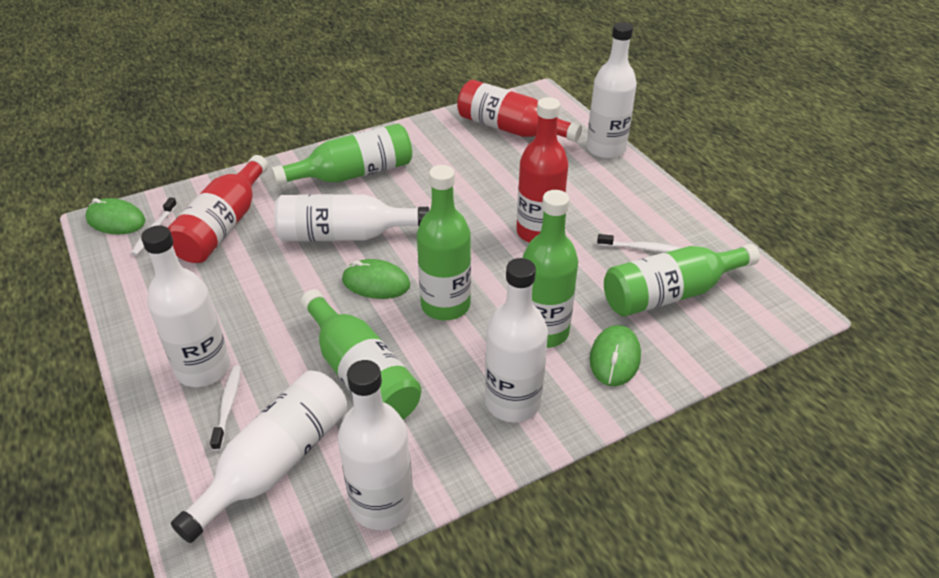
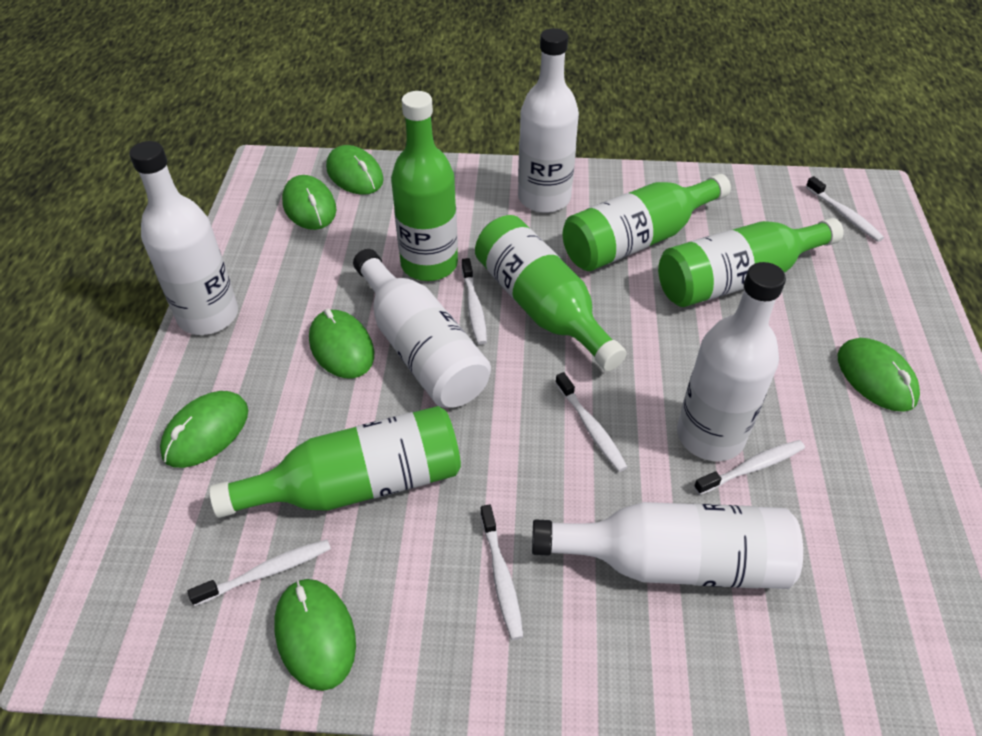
green mouse: 3 -> 6
red bottle: 3 -> 0
white bottle: 6 -> 5
white toothbrush: 3 -> 6

